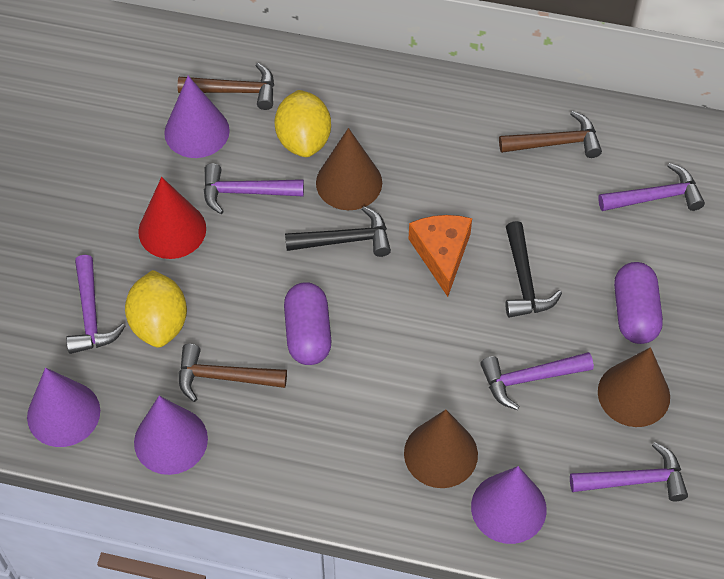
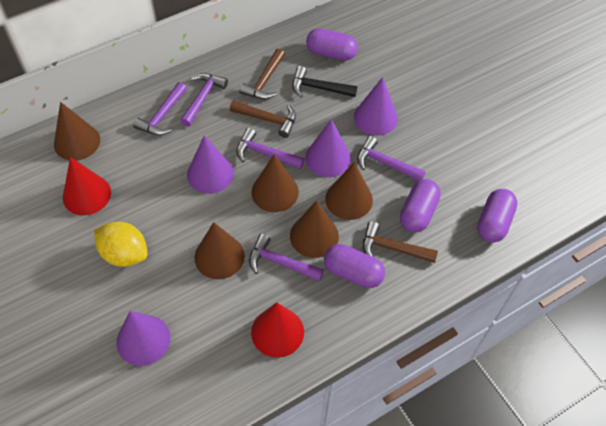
black hammer: 2 -> 1
brown cone: 3 -> 5
orange cheese: 1 -> 0
purple capsule: 2 -> 4
red cone: 1 -> 2
yellow lemon: 2 -> 1

